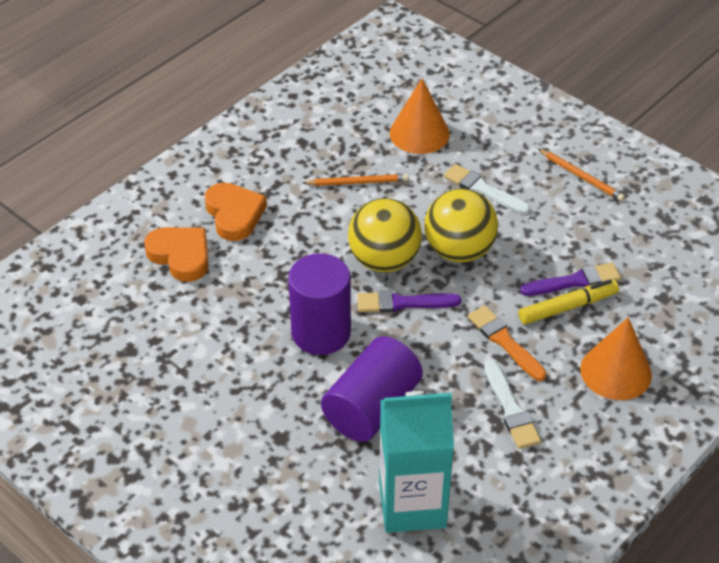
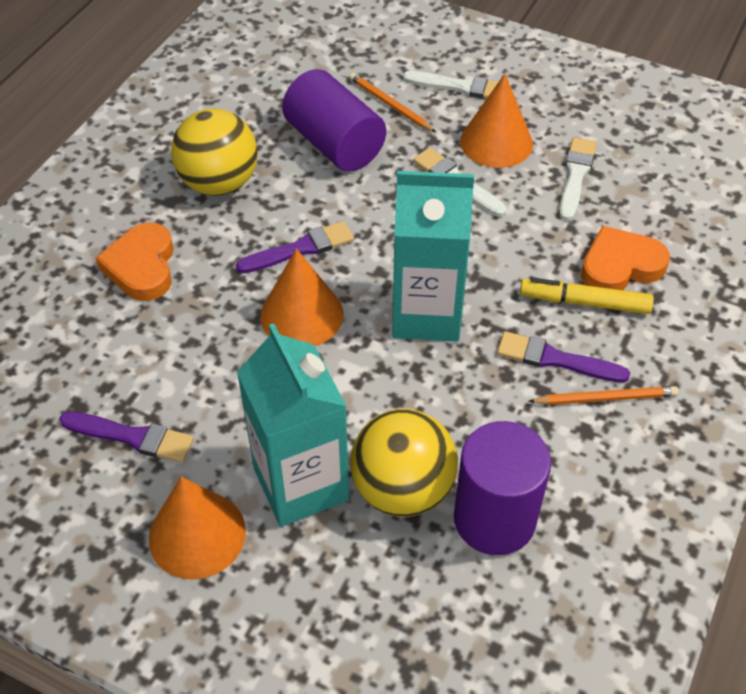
orange brush: 1 -> 0
orange cone: 2 -> 3
purple brush: 2 -> 3
turquoise carton: 1 -> 2
white brush: 2 -> 3

